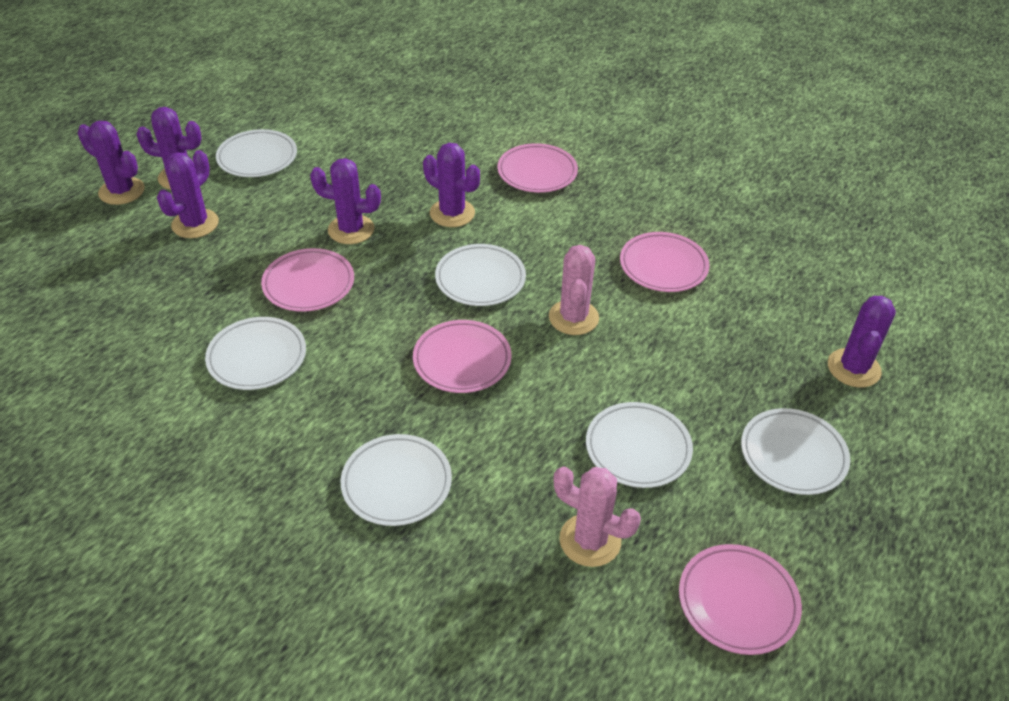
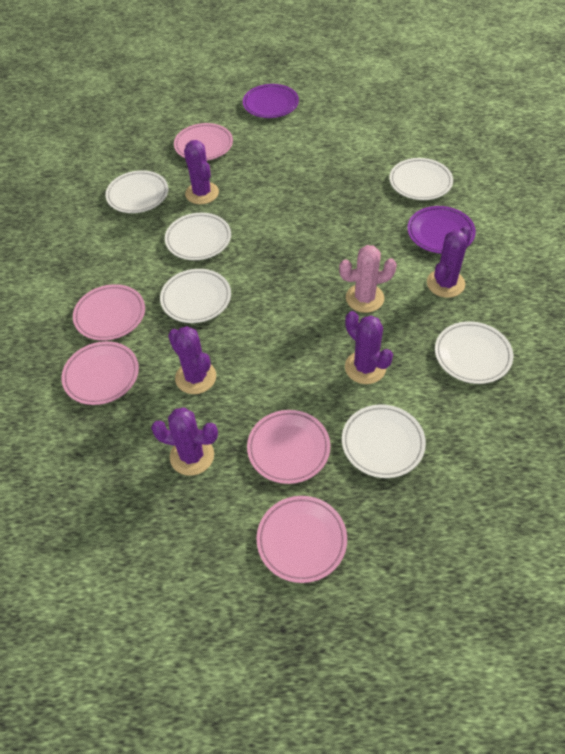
pink cactus: 2 -> 1
purple cactus: 6 -> 5
purple plate: 0 -> 2

